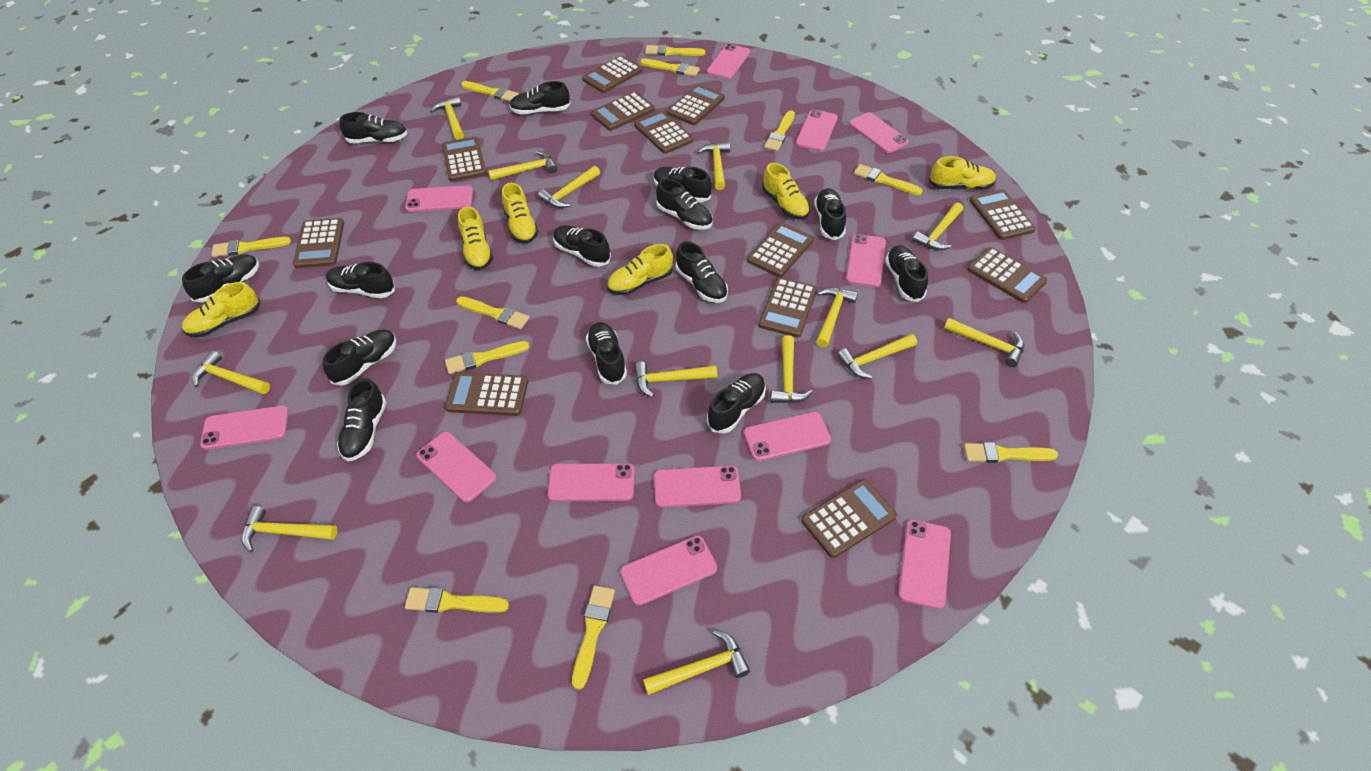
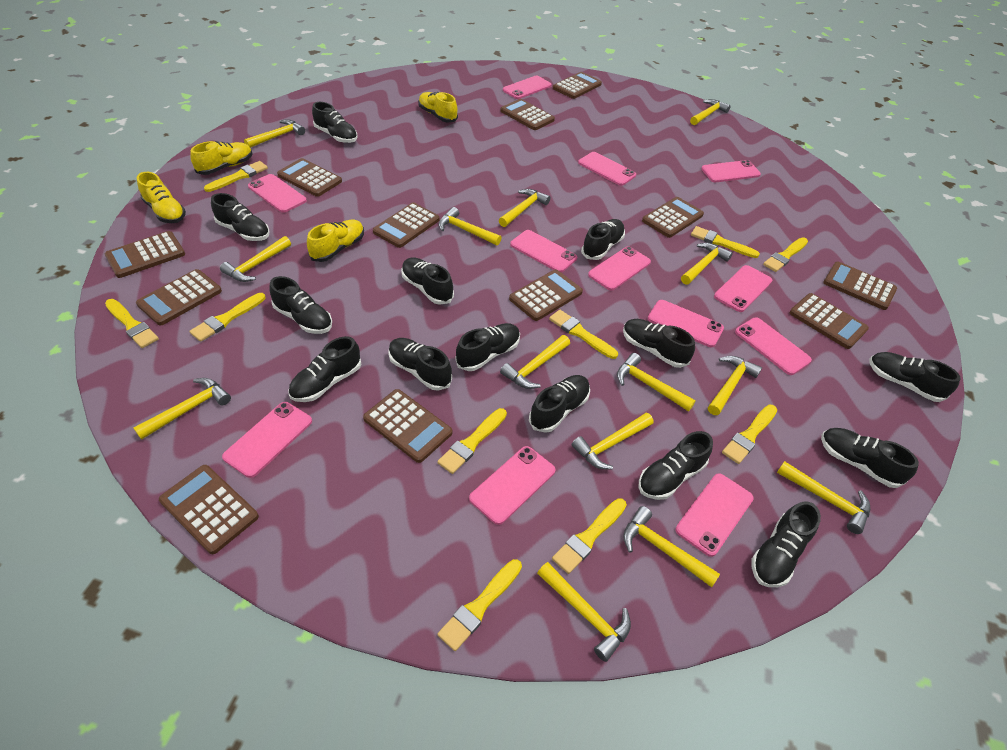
yellow brush: 11 -> 10
yellow hammer: 13 -> 14
yellow shoe: 6 -> 4

